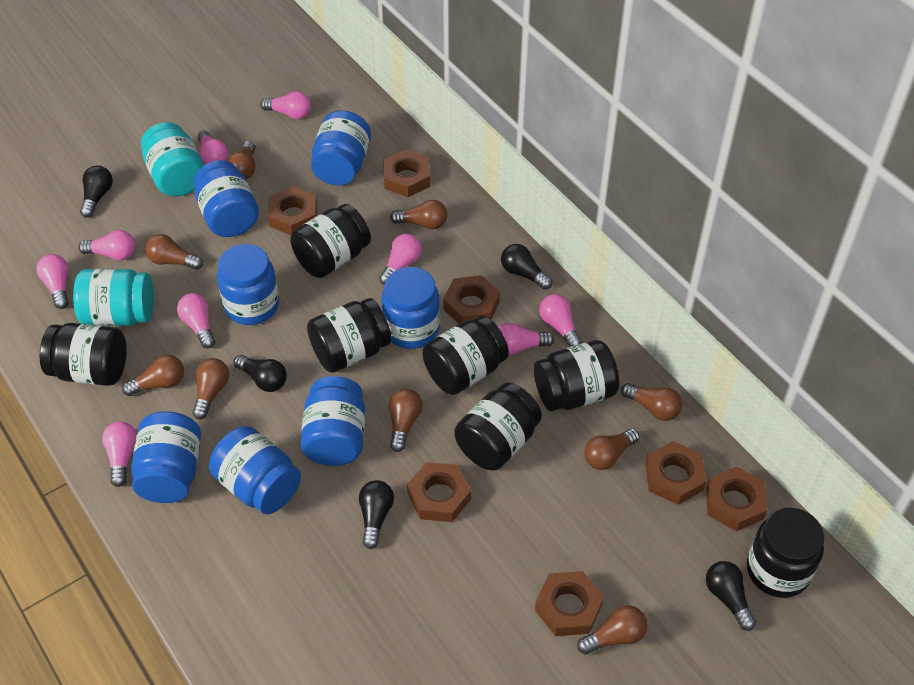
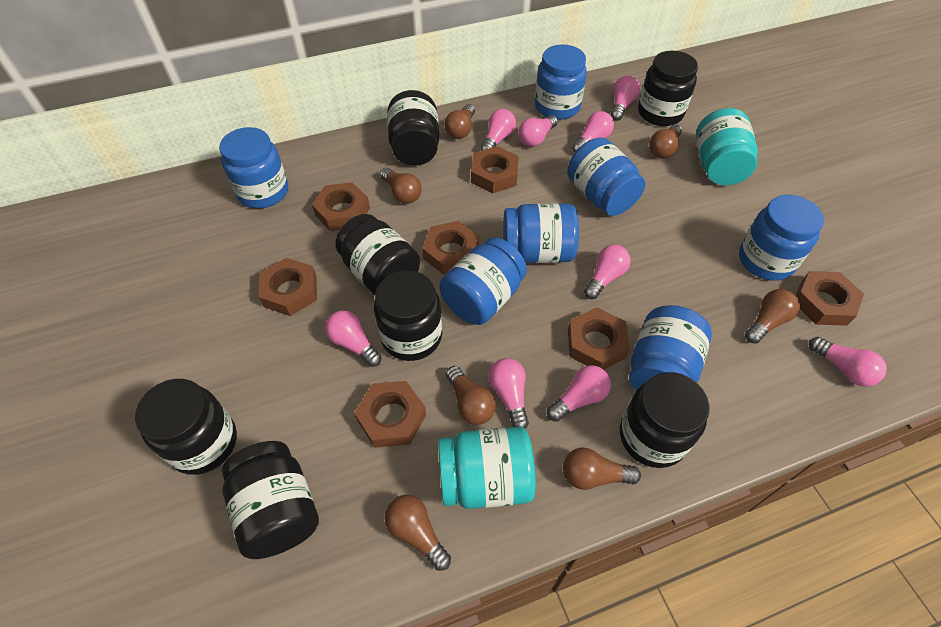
black light bulb: 5 -> 0
brown light bulb: 9 -> 7

